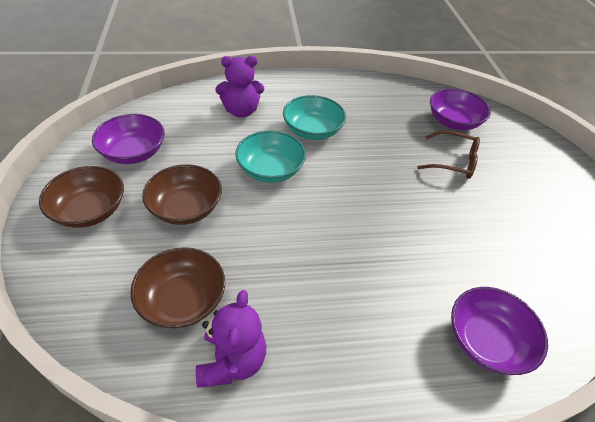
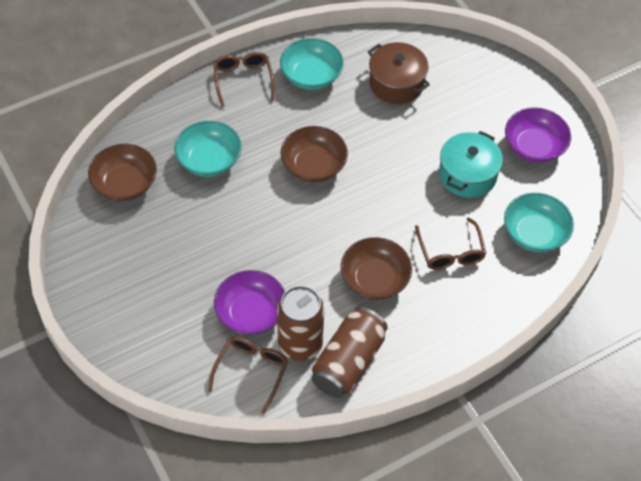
brown can: 0 -> 2
brown glasses: 1 -> 3
brown pot: 0 -> 1
purple bowl: 3 -> 2
purple teddy bear: 2 -> 0
turquoise bowl: 2 -> 3
turquoise pot: 0 -> 1

